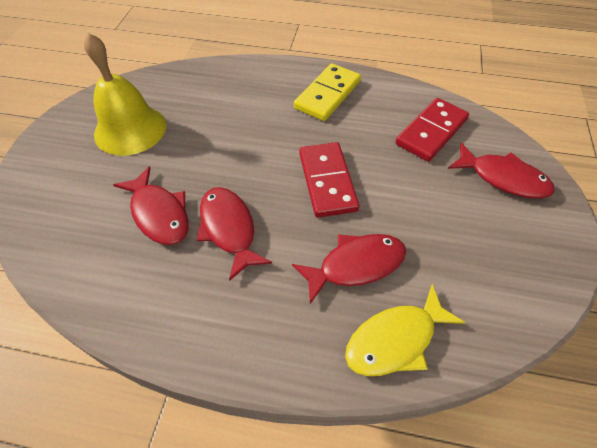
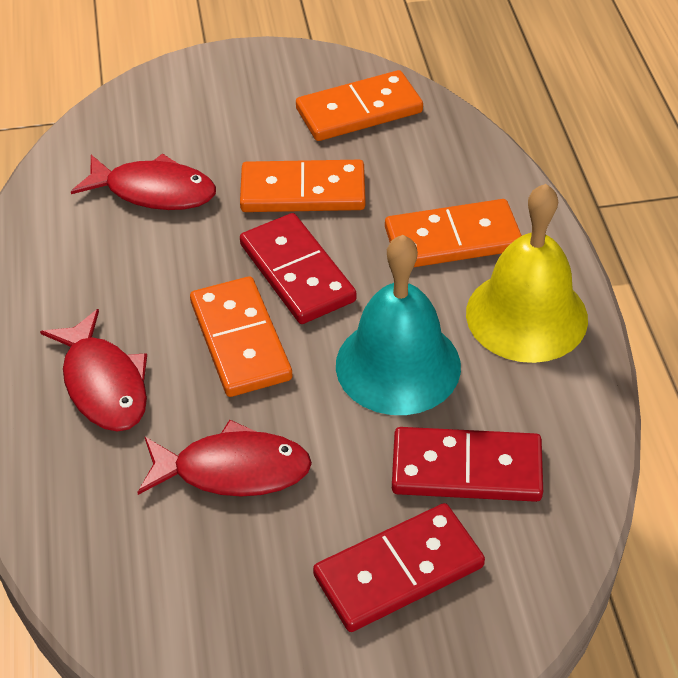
orange domino: 0 -> 4
red domino: 2 -> 3
red fish: 4 -> 3
turquoise bell: 0 -> 1
yellow domino: 1 -> 0
yellow fish: 1 -> 0

